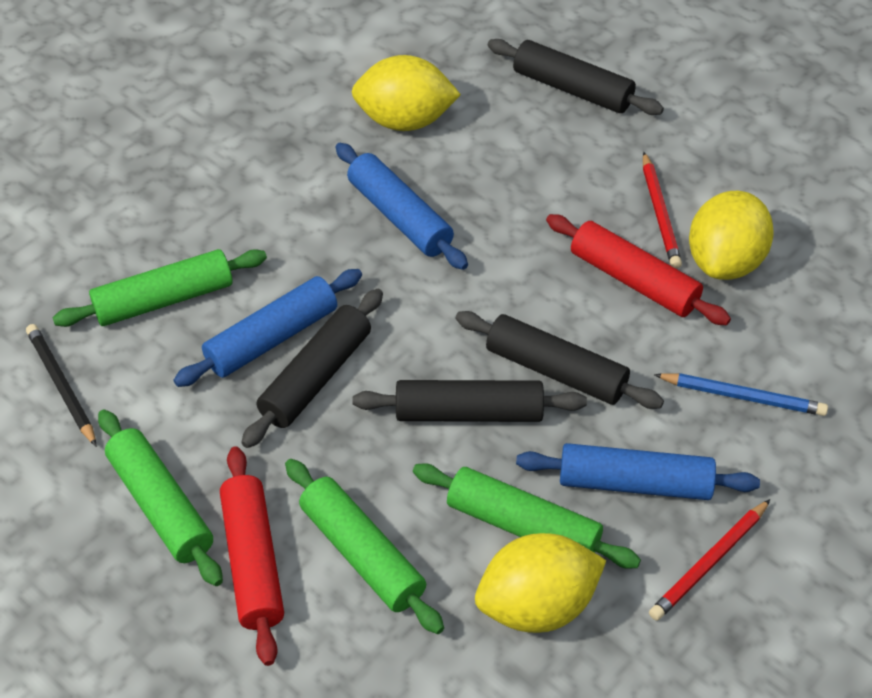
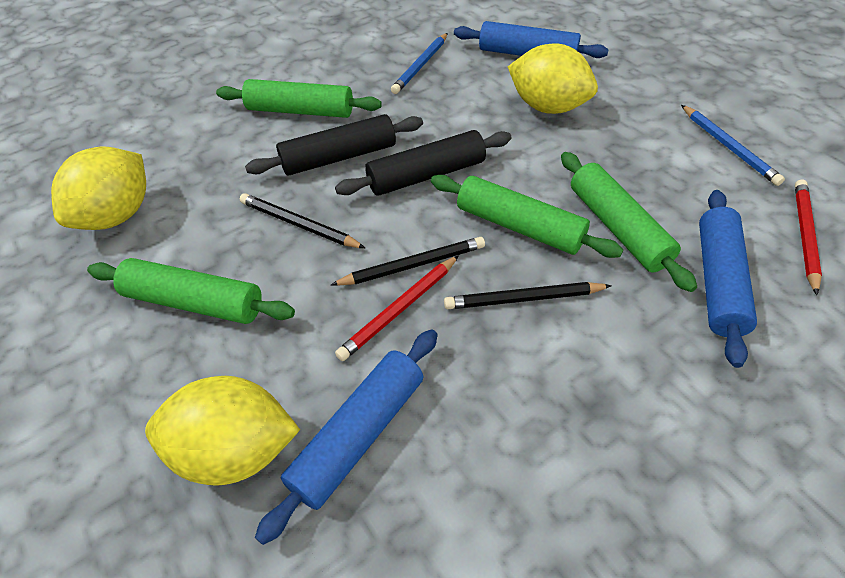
black pencil: 1 -> 3
black rolling pin: 4 -> 2
blue pencil: 1 -> 2
red rolling pin: 2 -> 0

